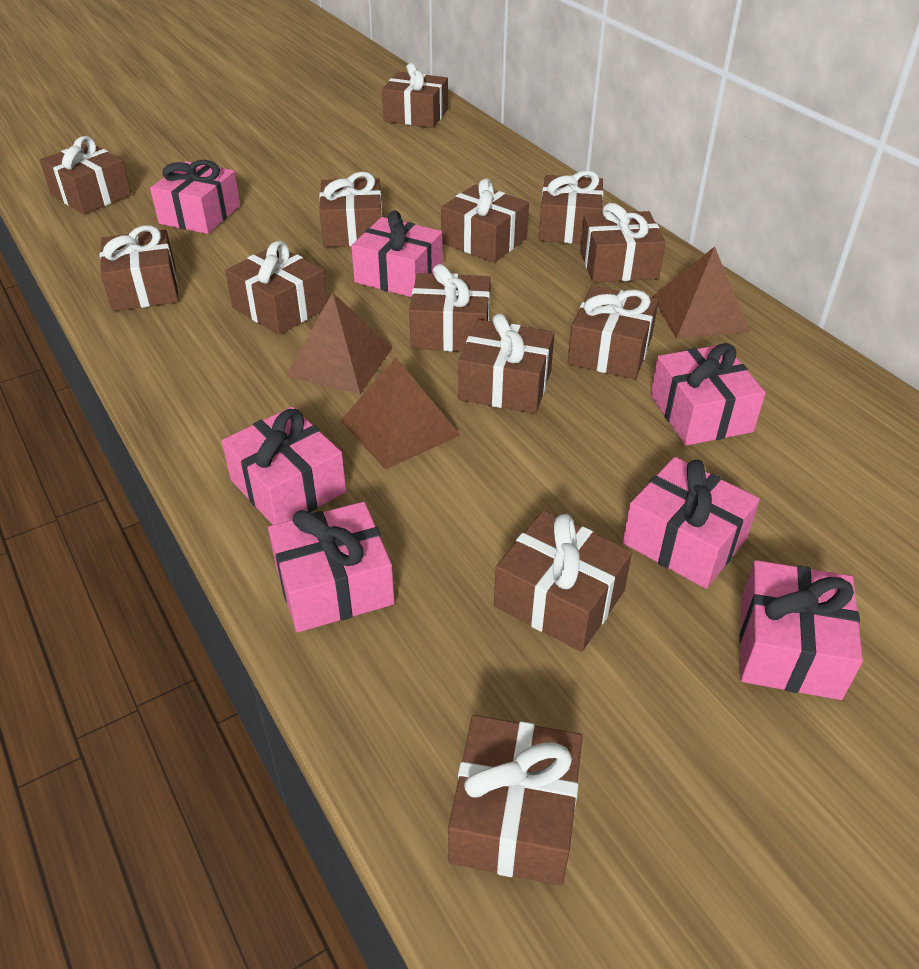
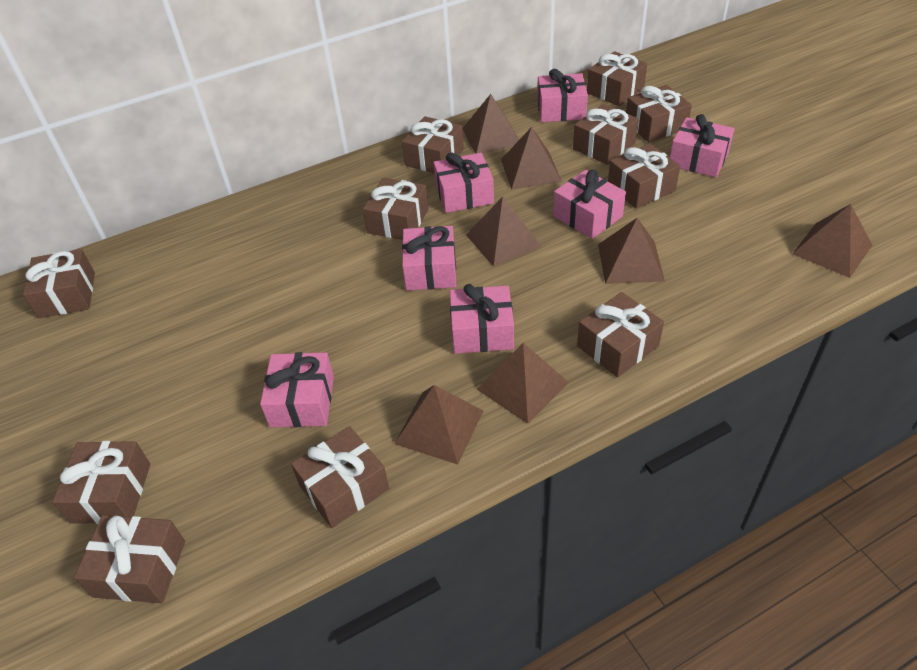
brown gift: 13 -> 11
brown pyramid: 3 -> 7

